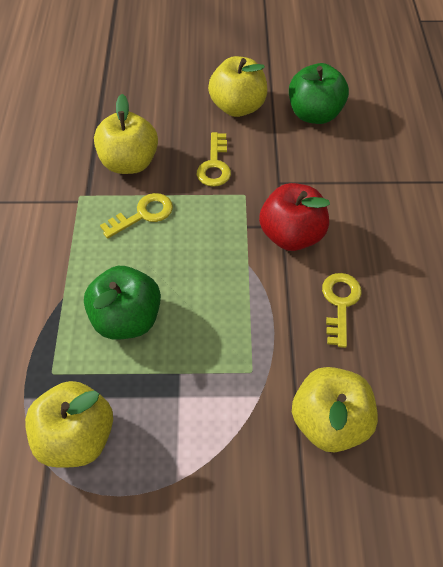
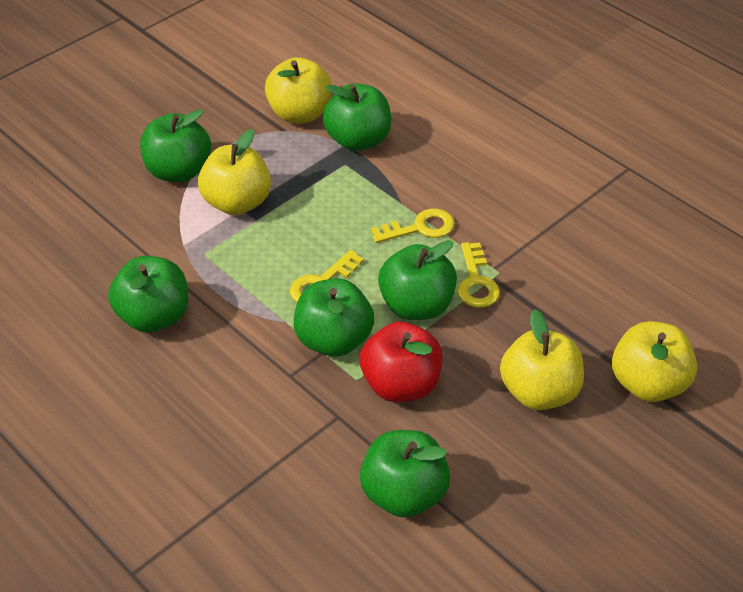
green apple: 2 -> 6

